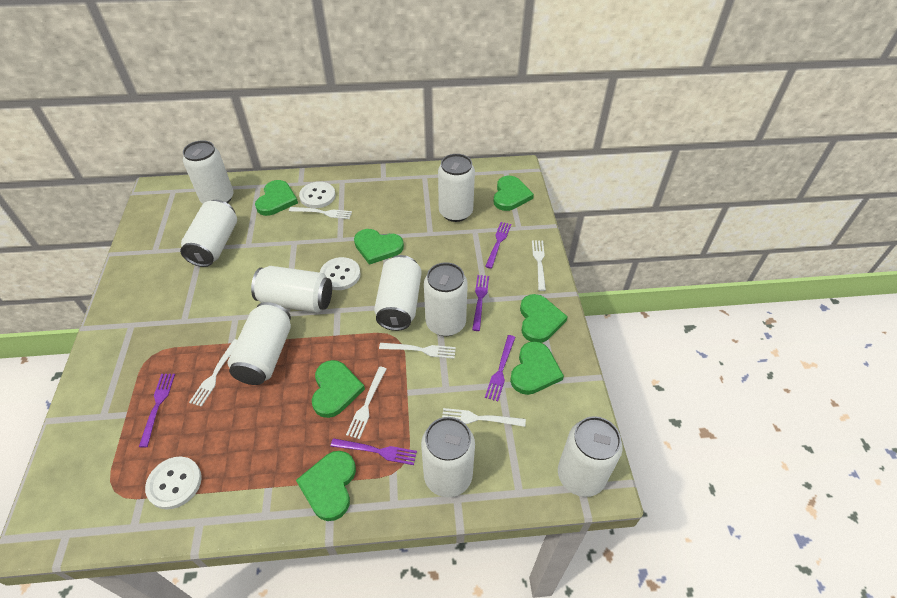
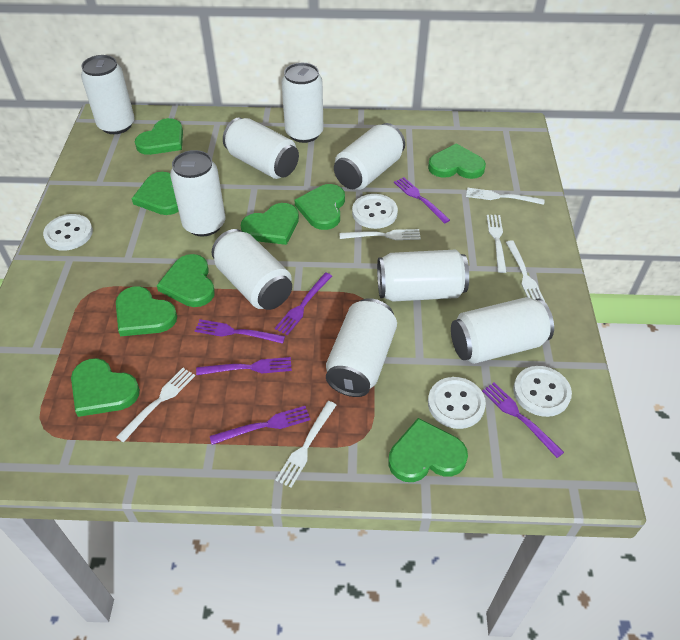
green heart: 7 -> 9
purple fork: 5 -> 6
white button: 3 -> 4

